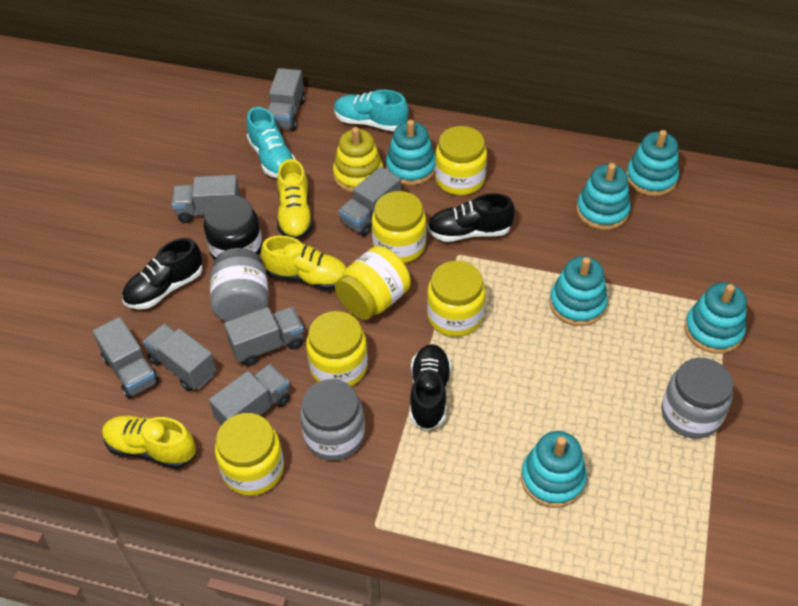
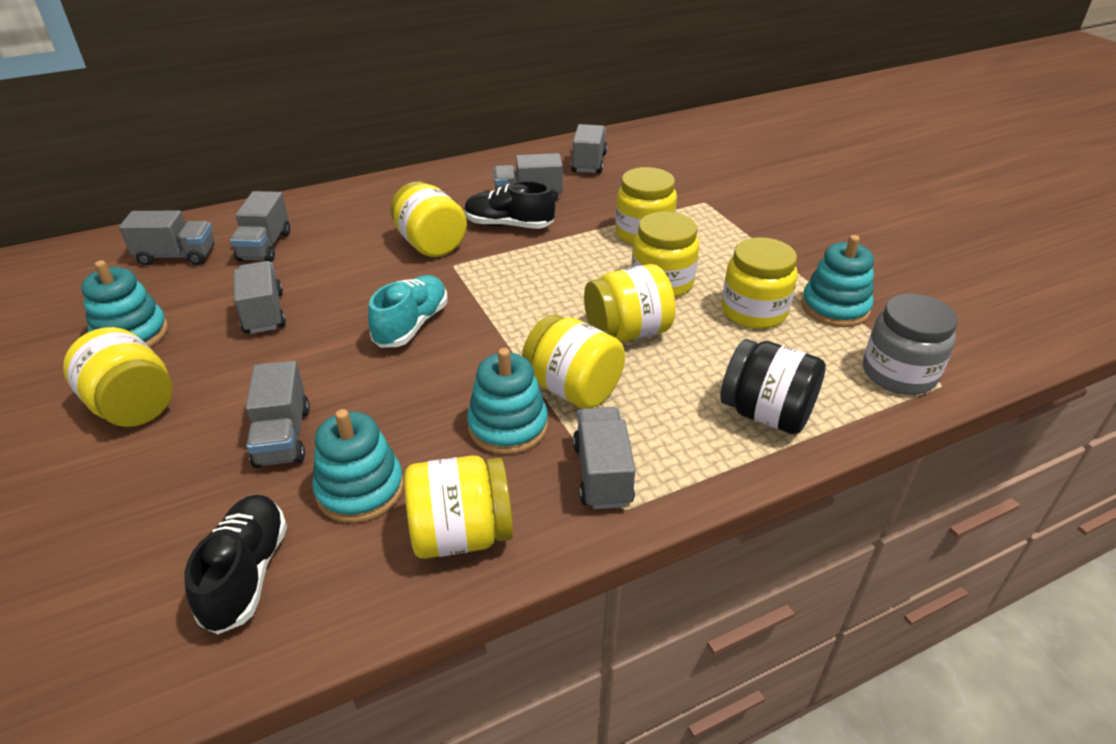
black shoe: 3 -> 2
grey jar: 3 -> 1
turquoise shoe: 2 -> 1
turquoise stacking toy: 6 -> 4
yellow jar: 6 -> 8
yellow shoe: 3 -> 0
yellow stacking toy: 1 -> 0

